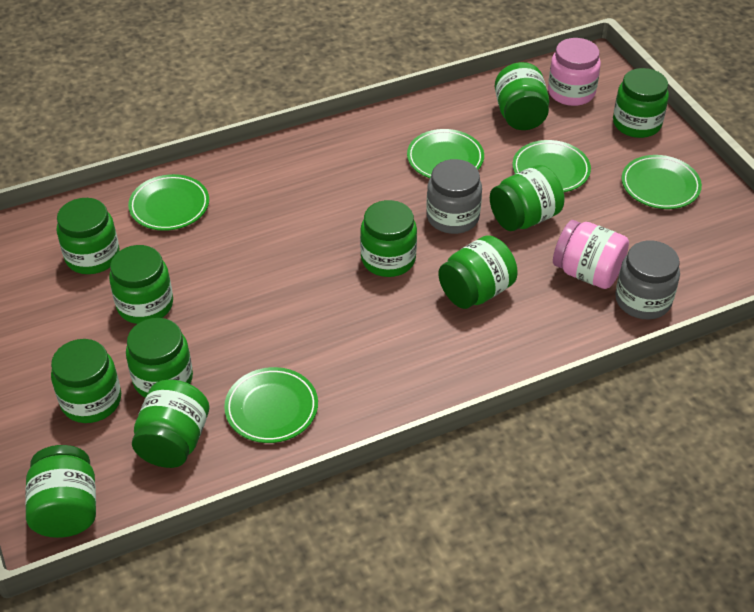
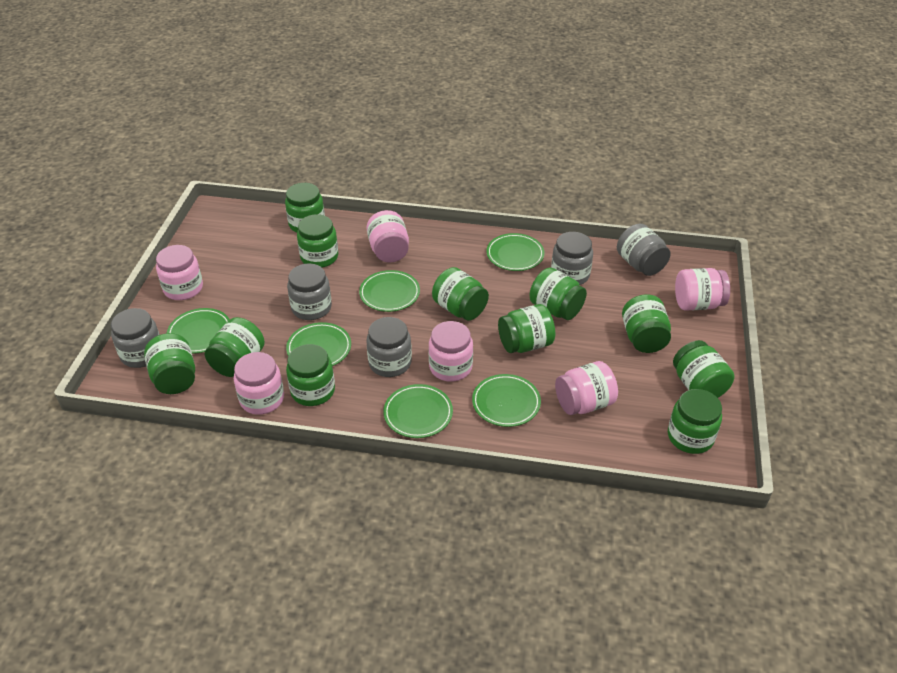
green plate: 5 -> 6
grey jar: 2 -> 5
pink jar: 2 -> 6

